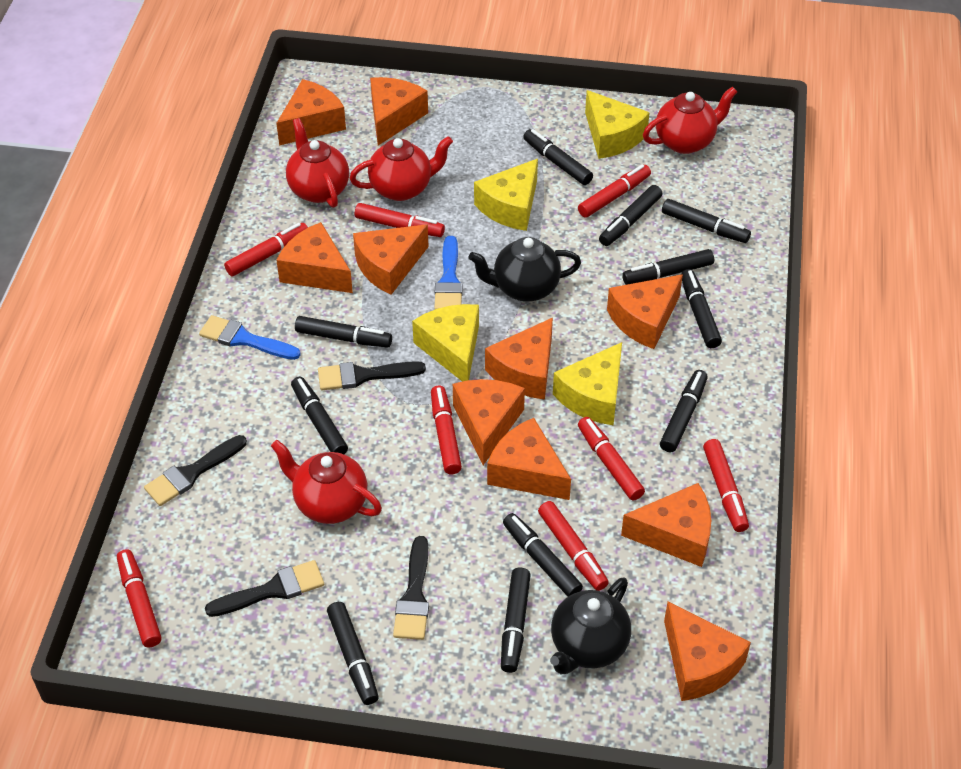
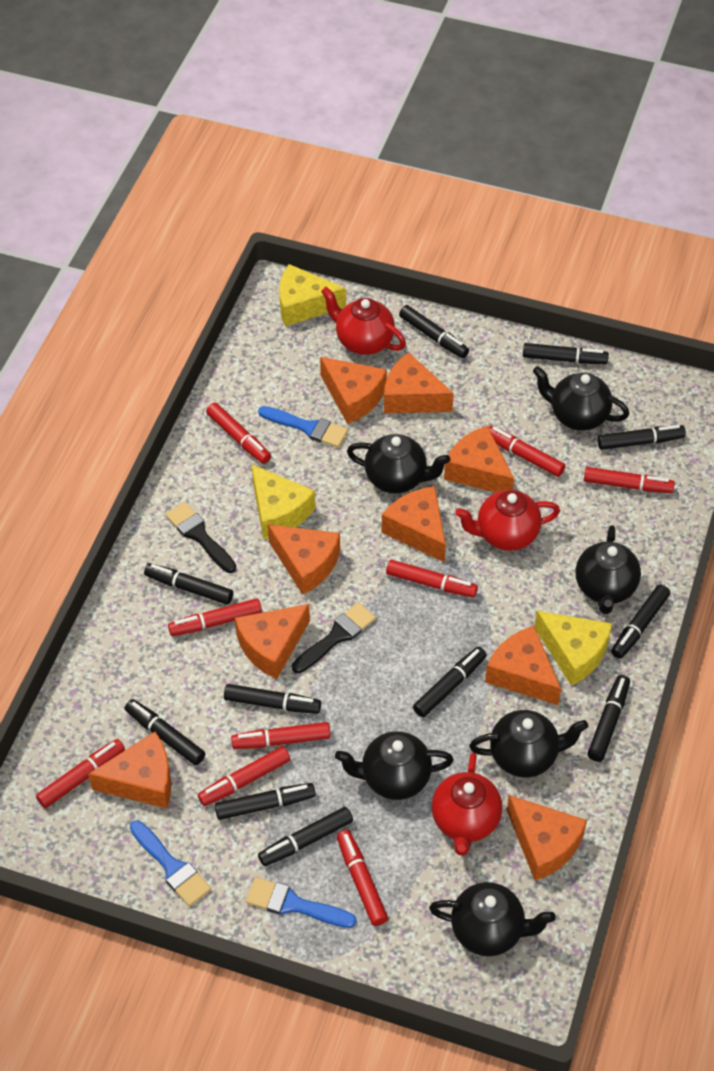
black brush: 4 -> 2
black teapot: 2 -> 6
blue brush: 2 -> 3
orange cheese: 10 -> 9
red marker: 8 -> 9
red teapot: 4 -> 3
yellow cheese: 4 -> 3

